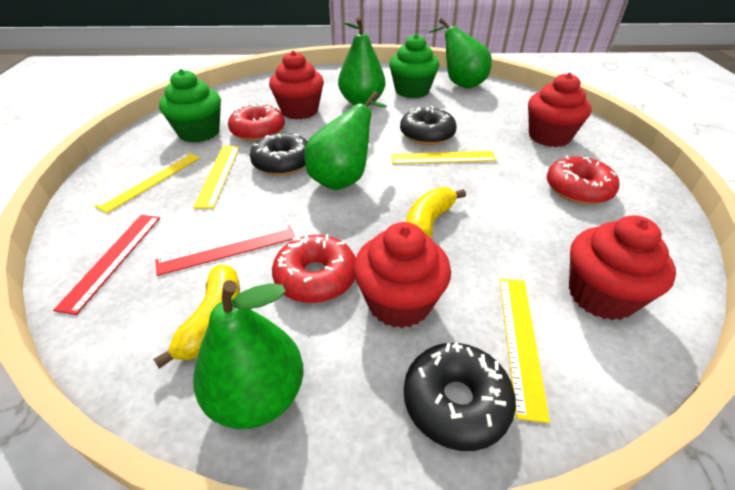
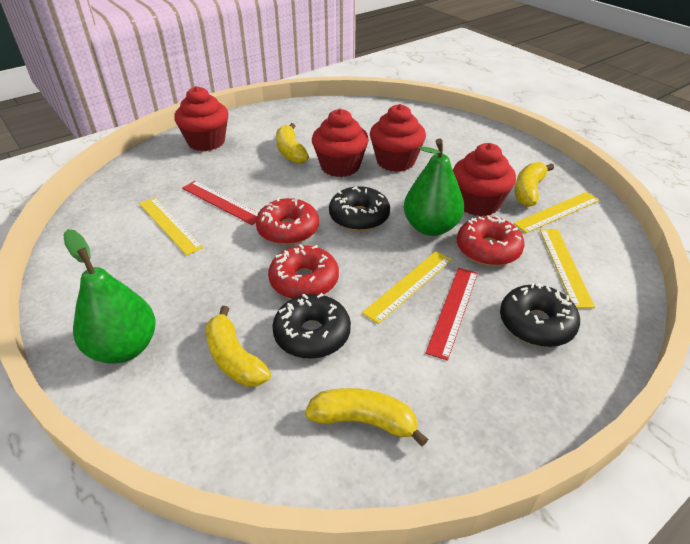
green cupcake: 2 -> 0
green pear: 4 -> 2
yellow banana: 2 -> 4

